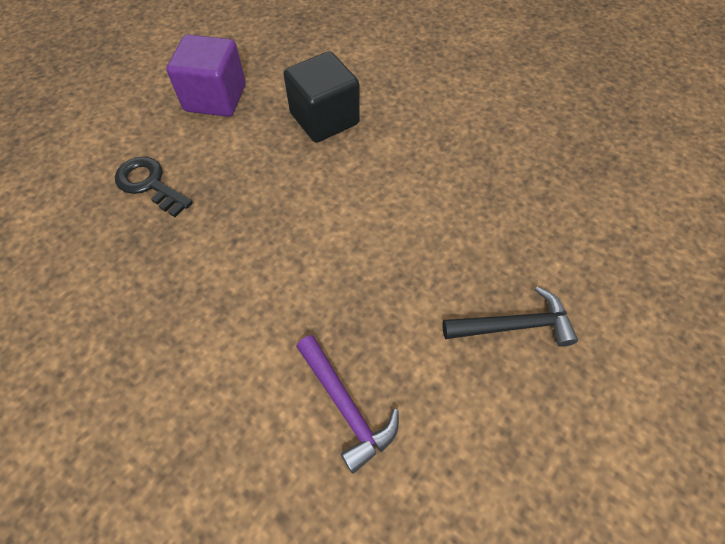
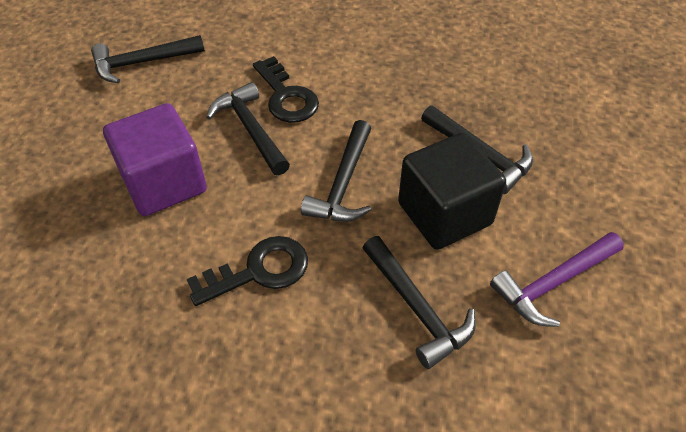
black hammer: 1 -> 5
black key: 1 -> 2

